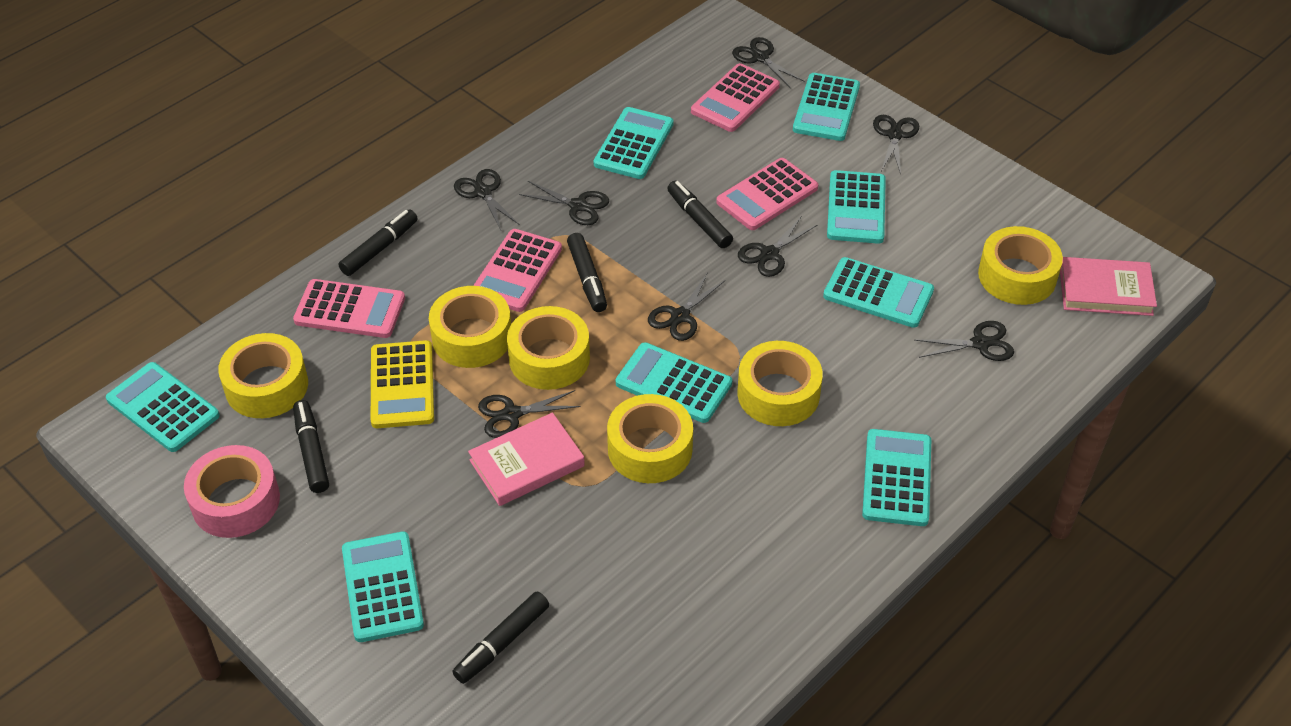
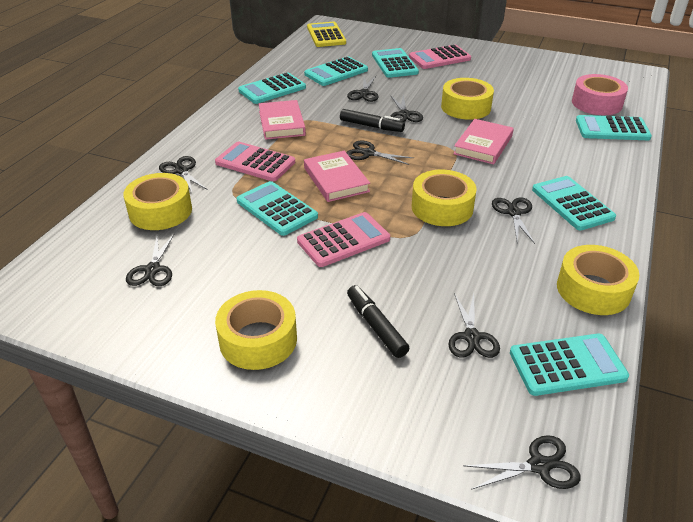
black marker: 5 -> 2
pink book: 2 -> 3
pink calculator: 4 -> 3
turquoise calculator: 8 -> 7
yellow tape: 6 -> 5

